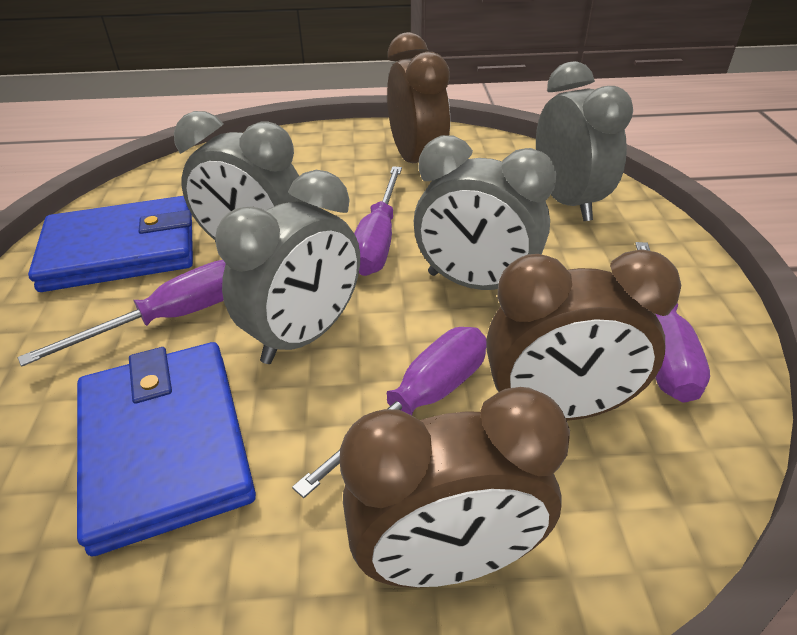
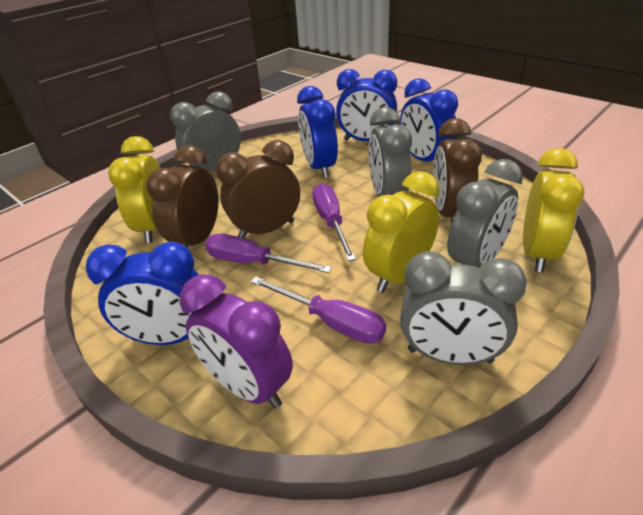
blue clock: 0 -> 4
blue wallet: 2 -> 0
purple clock: 0 -> 1
purple screwdriver: 4 -> 3
yellow clock: 0 -> 3

